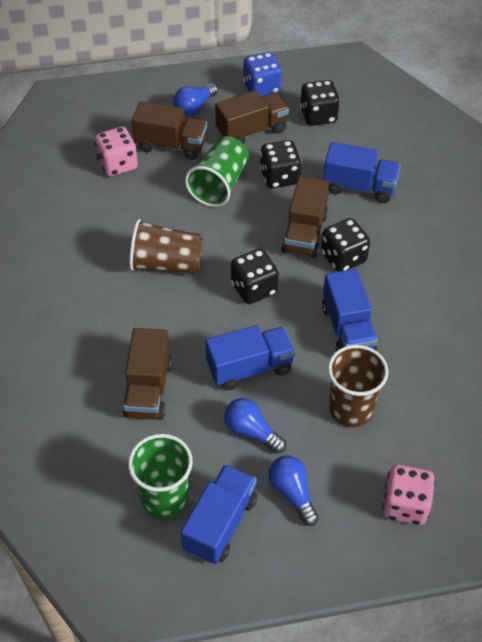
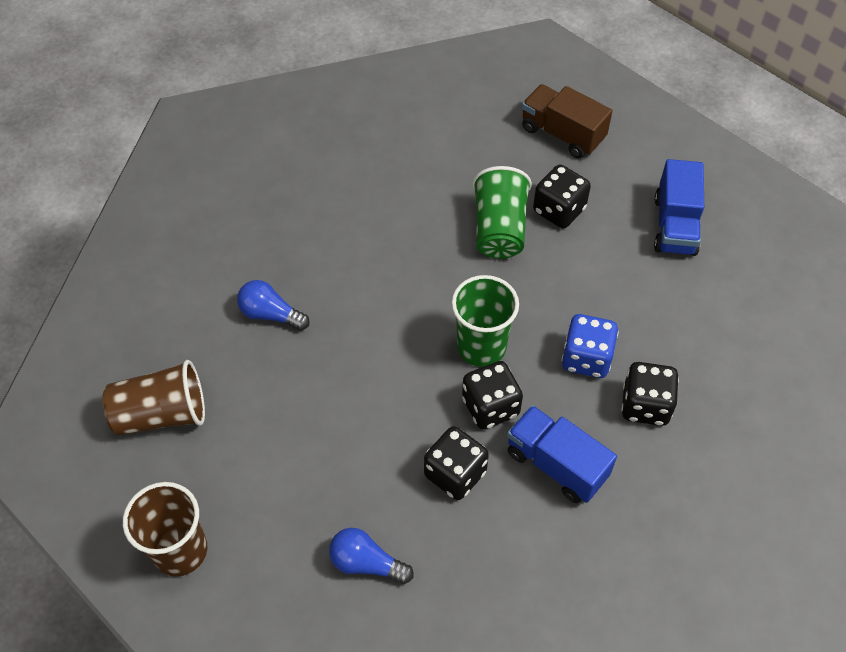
blue light bulb: 3 -> 2
blue truck: 4 -> 2
brown truck: 4 -> 1
pink dice: 2 -> 0

